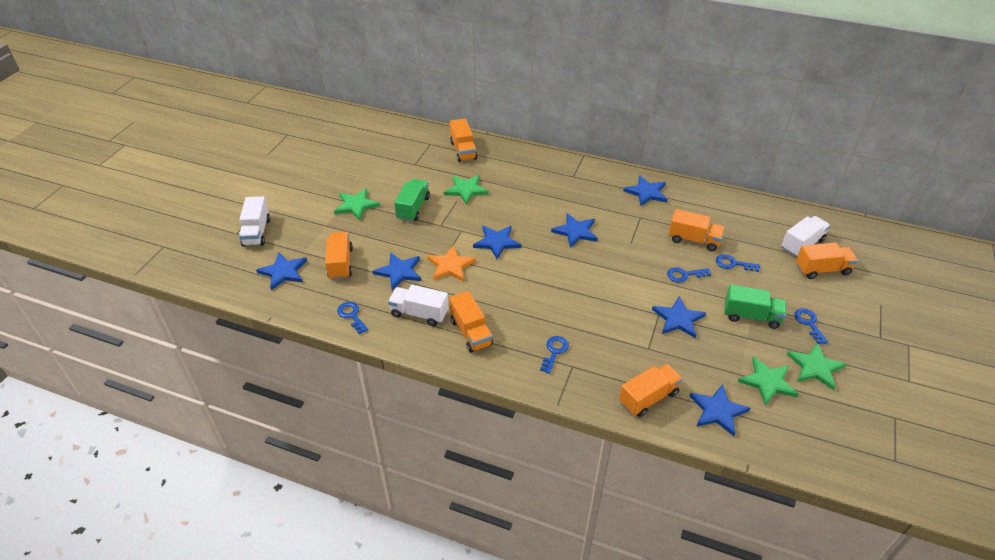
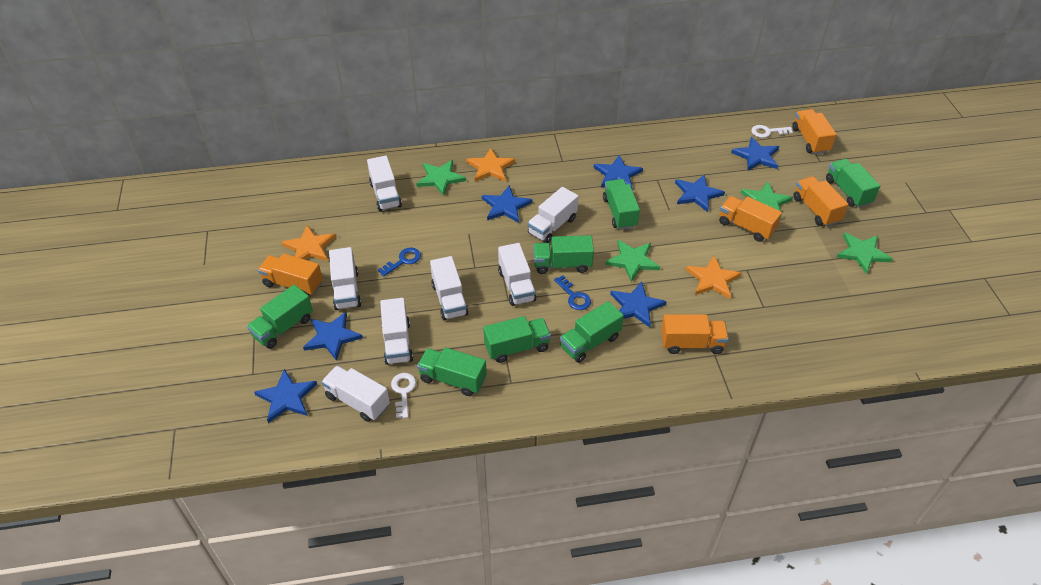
blue key: 5 -> 2
green truck: 2 -> 7
orange star: 1 -> 3
orange truck: 6 -> 5
white key: 0 -> 2
white truck: 3 -> 7

